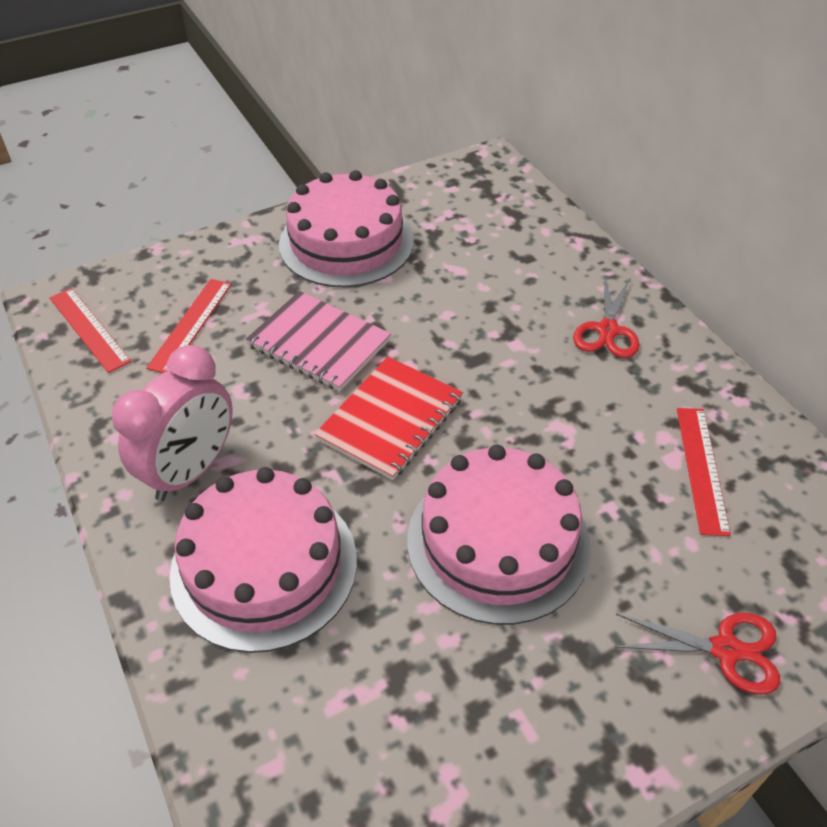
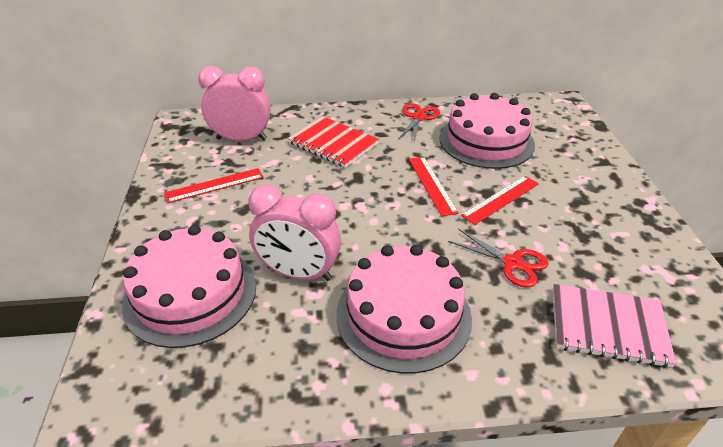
pink clock: 1 -> 2

